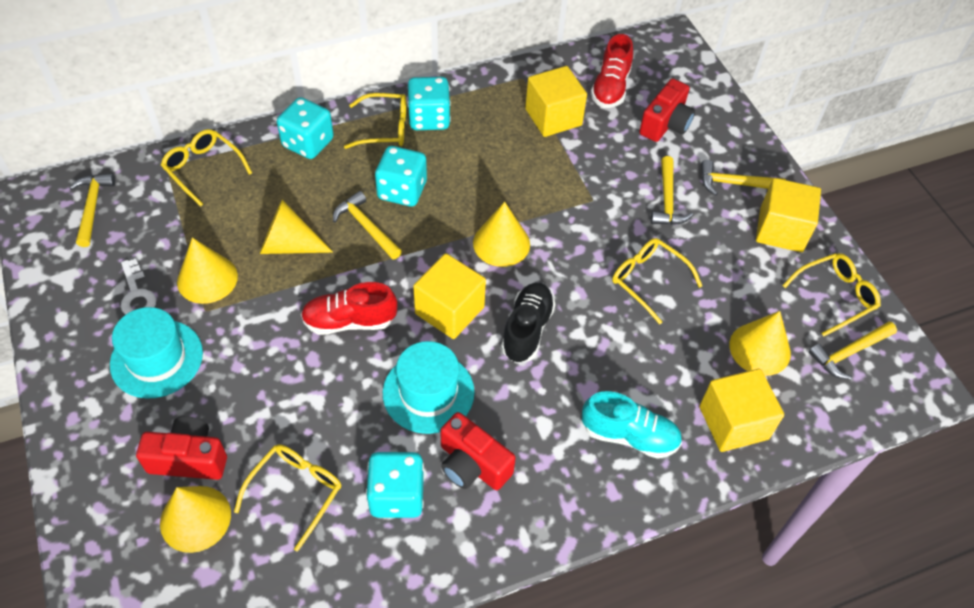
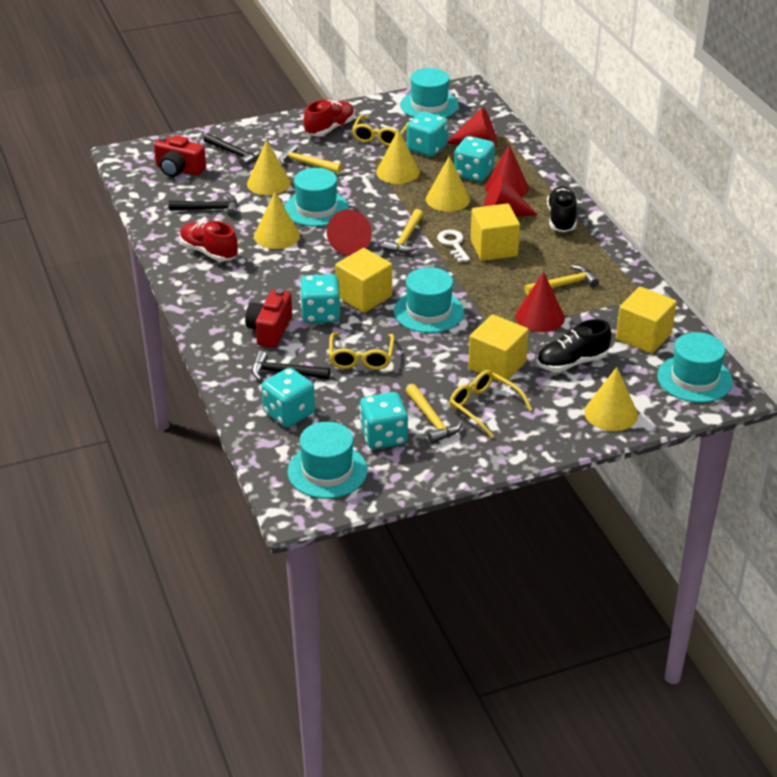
black hammer: 0 -> 3
black shoe: 1 -> 2
red camera: 3 -> 2
red cone: 0 -> 5
turquoise dice: 4 -> 5
turquoise hat: 2 -> 5
turquoise shoe: 1 -> 0
yellow glasses: 5 -> 3
yellow hammer: 5 -> 4

